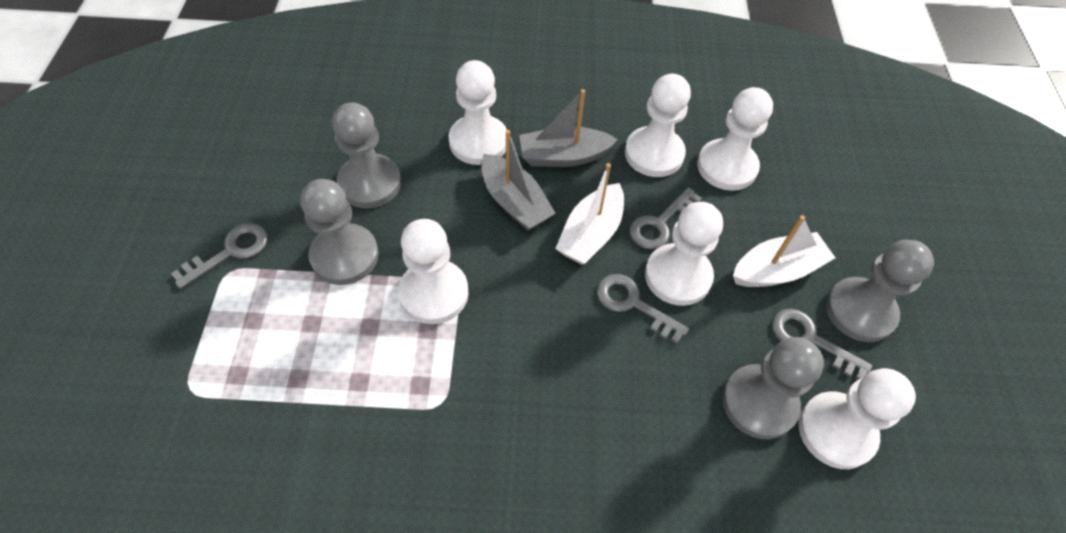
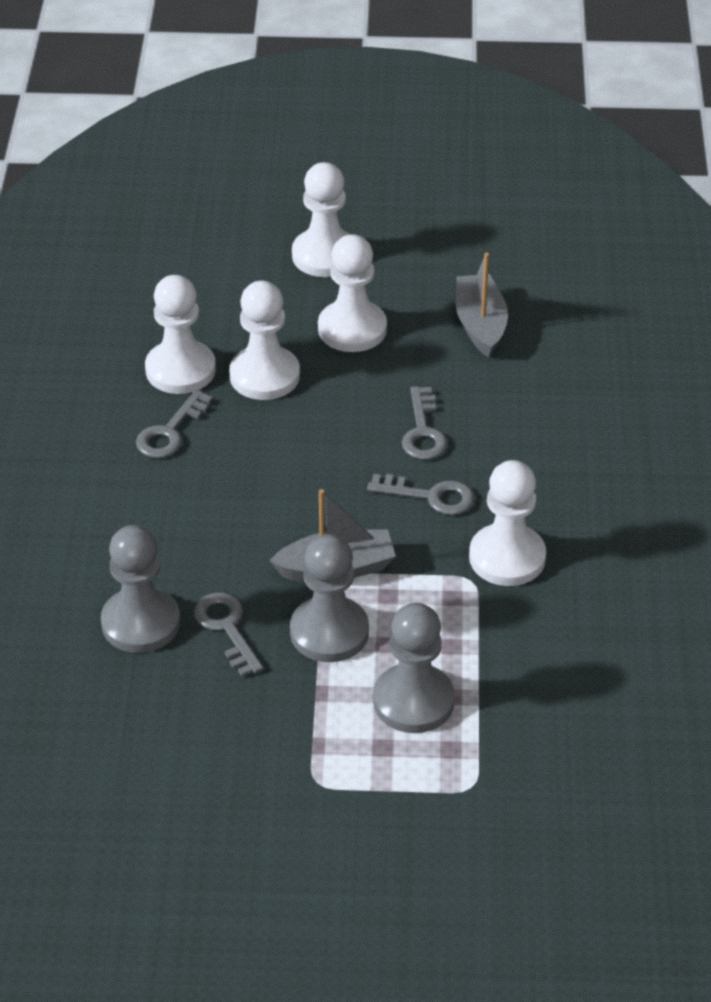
grey pawn: 4 -> 3
white boat: 2 -> 0
white pawn: 6 -> 5

